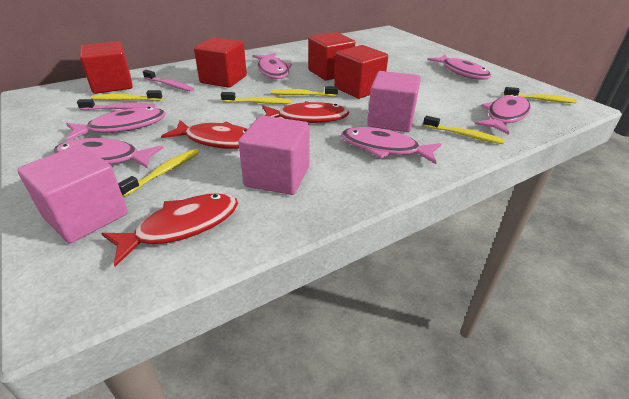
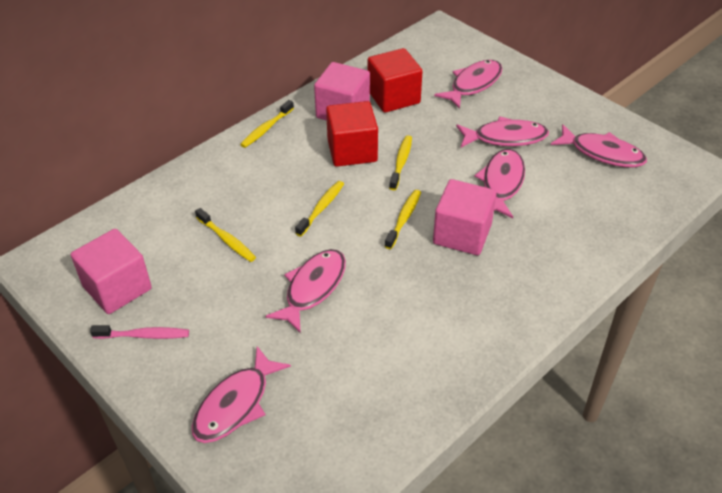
pink toothbrush: 2 -> 1
red cube: 4 -> 2
red fish: 3 -> 0
yellow toothbrush: 6 -> 5

